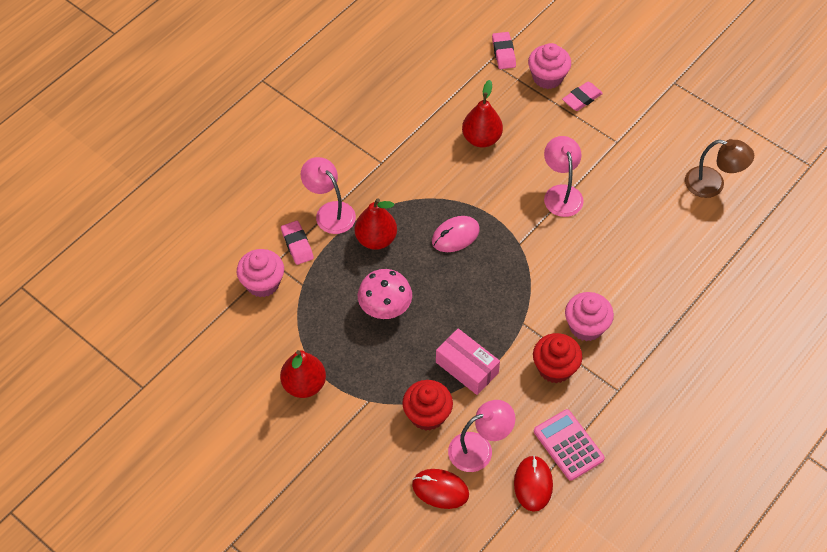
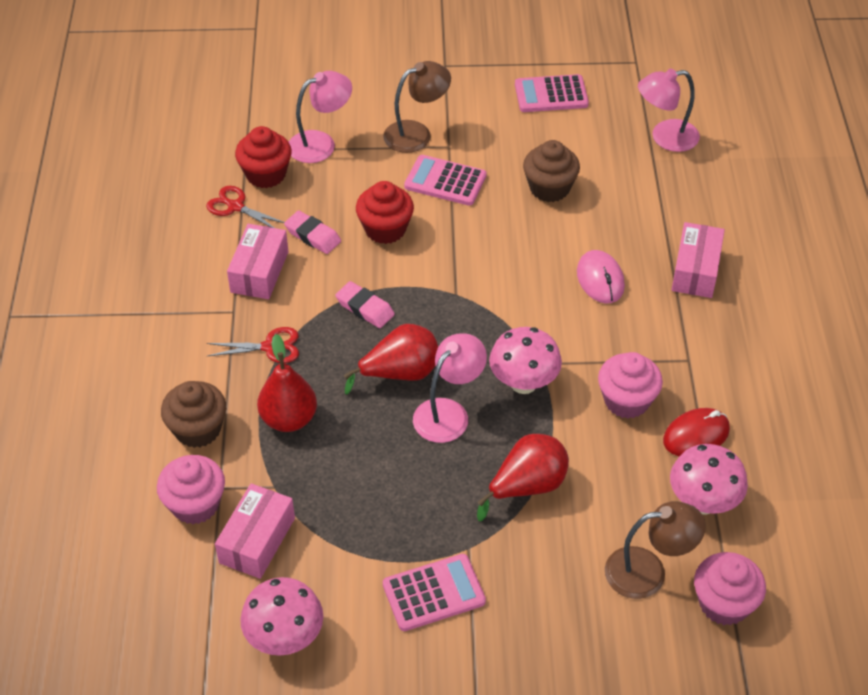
brown cupcake: 0 -> 2
brown lamp: 1 -> 2
pink box: 1 -> 3
pink calculator: 1 -> 3
pink eraser: 3 -> 2
pink mushroom: 1 -> 3
red mouse: 2 -> 1
red scissors: 0 -> 2

